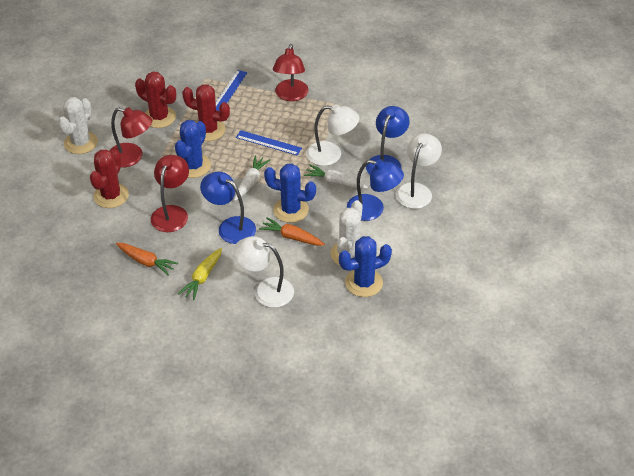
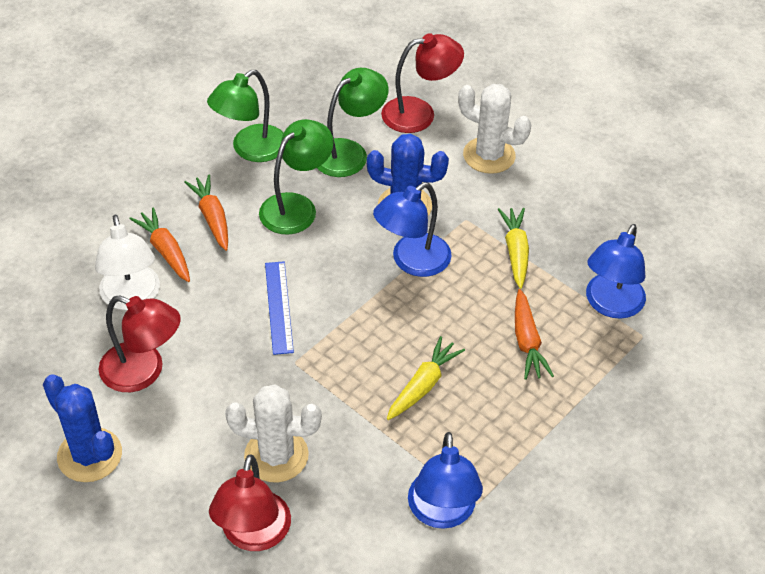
blue cactus: 3 -> 2
blue ruler: 2 -> 1
green lamp: 0 -> 3
orange carrot: 2 -> 3
red cactus: 3 -> 0
white carrot: 2 -> 0
white lamp: 3 -> 1
yellow carrot: 1 -> 2

